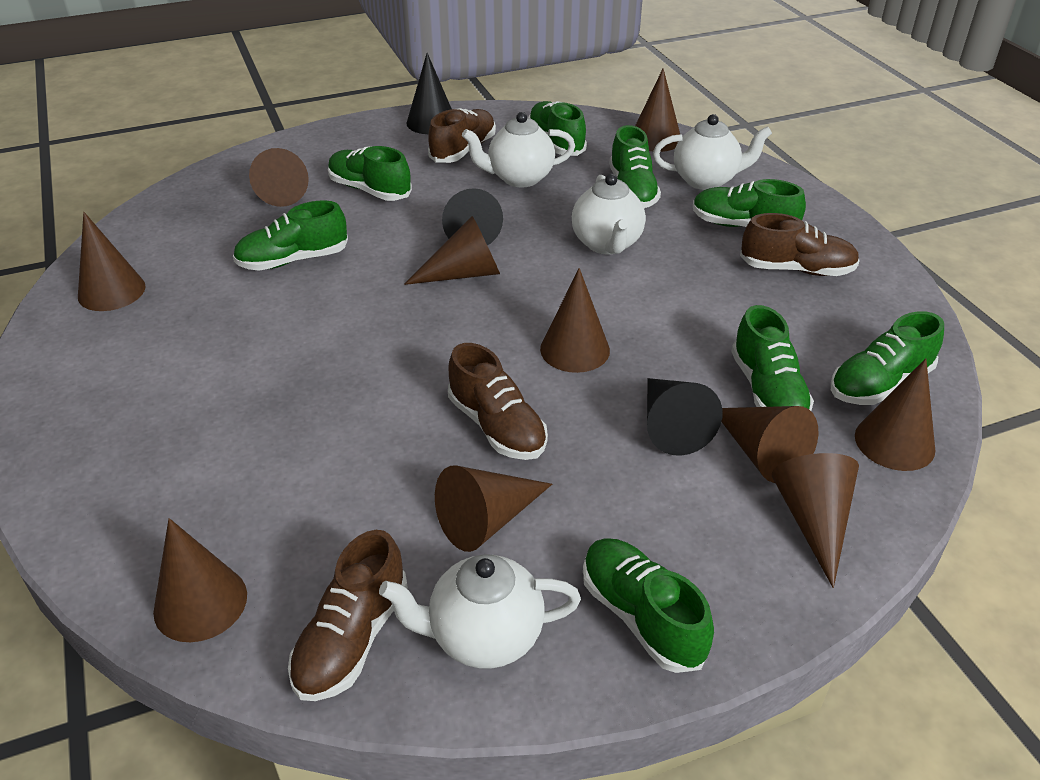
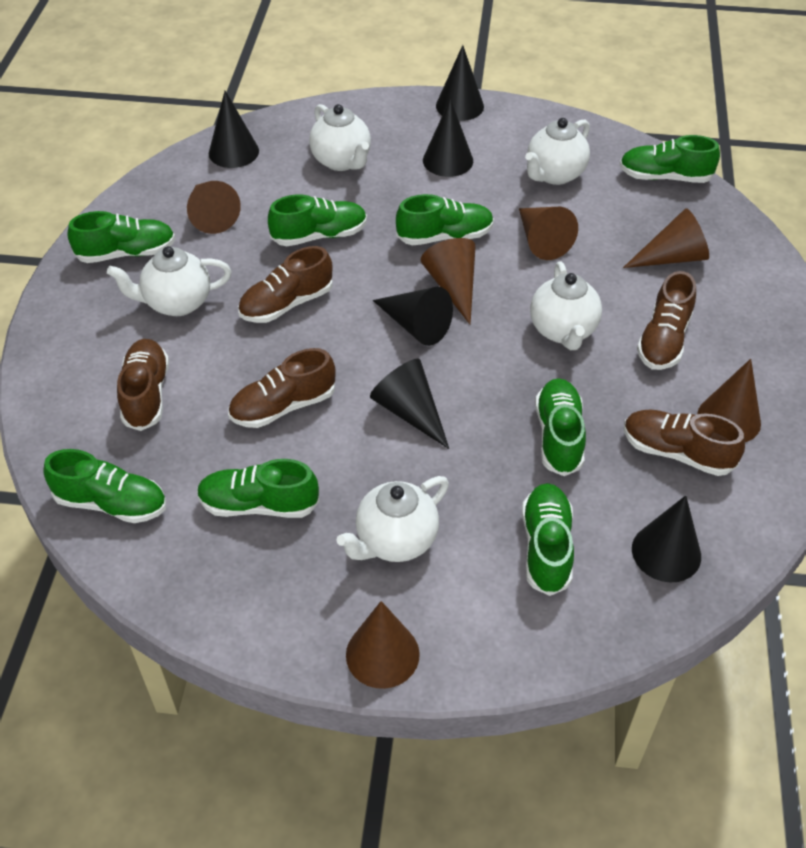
black cone: 3 -> 6
brown cone: 10 -> 6
brown shoe: 4 -> 5
white teapot: 4 -> 5

